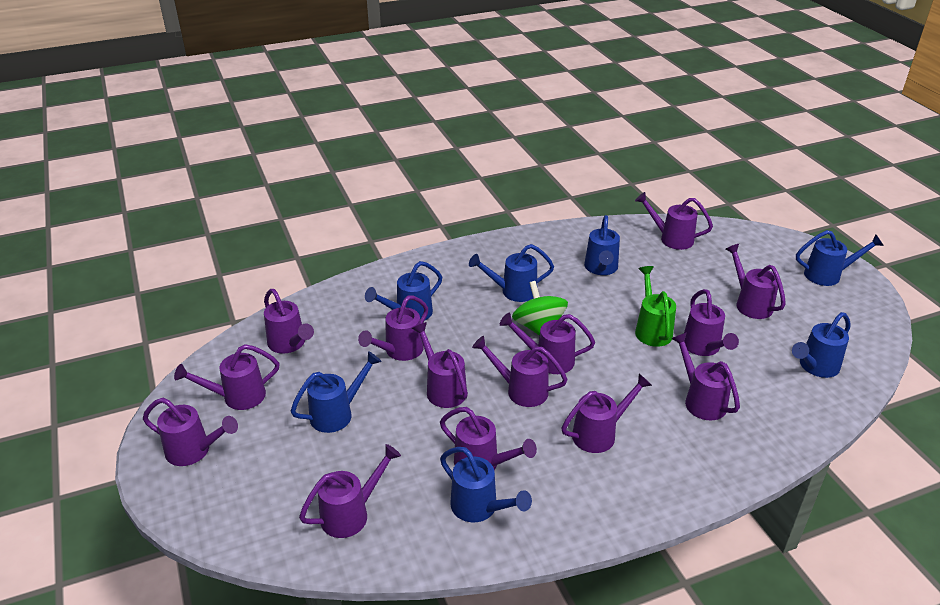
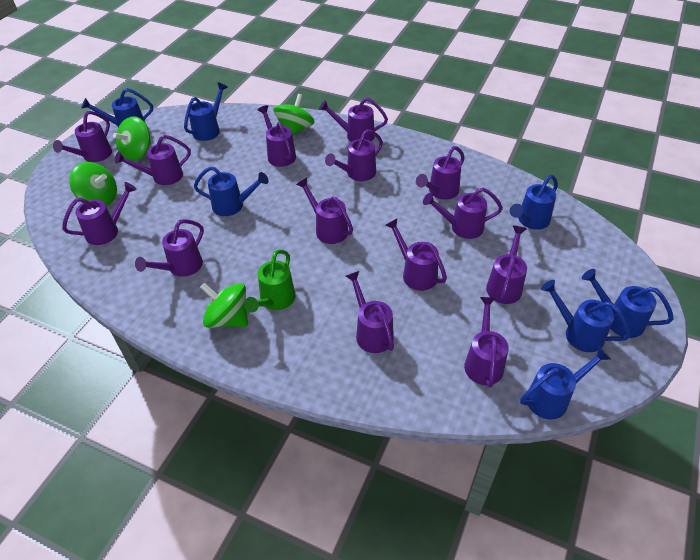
green spinning top: 1 -> 4

